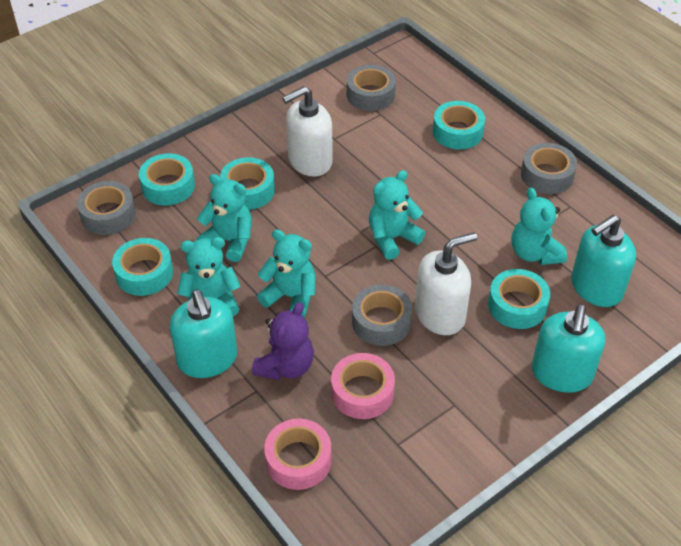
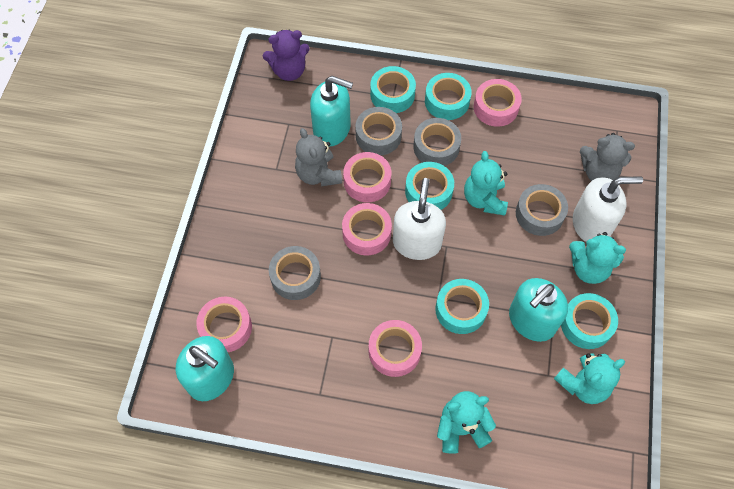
grey teddy bear: 0 -> 2
pink tape: 2 -> 5
turquoise teddy bear: 5 -> 4

